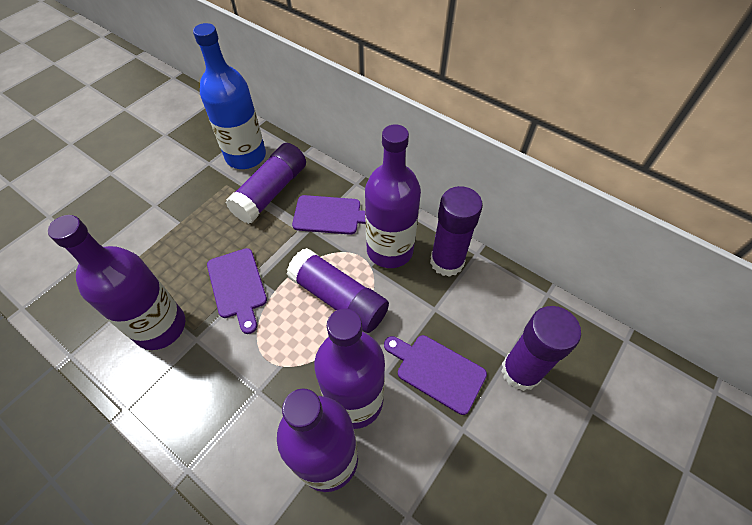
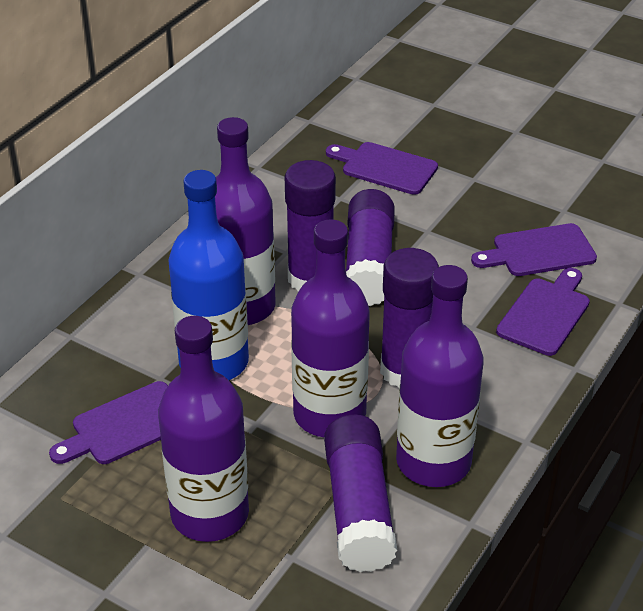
purple cutting board: 3 -> 4

